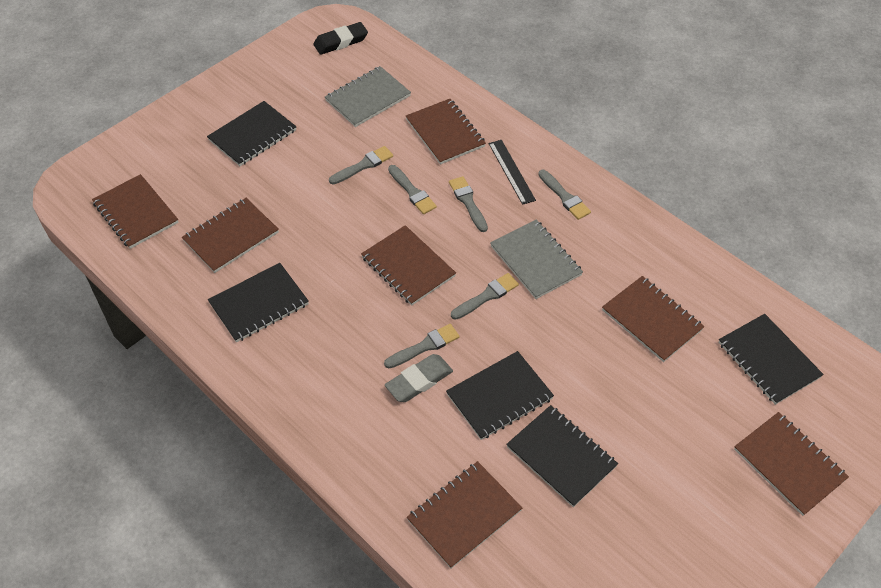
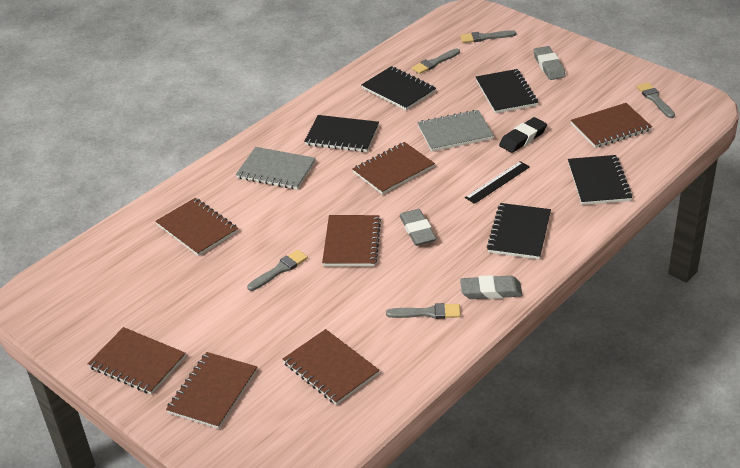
grey brush: 6 -> 5
grey eraser: 1 -> 3

